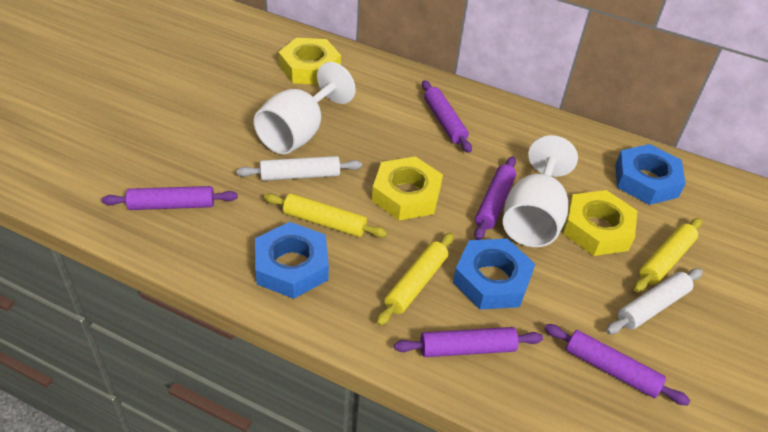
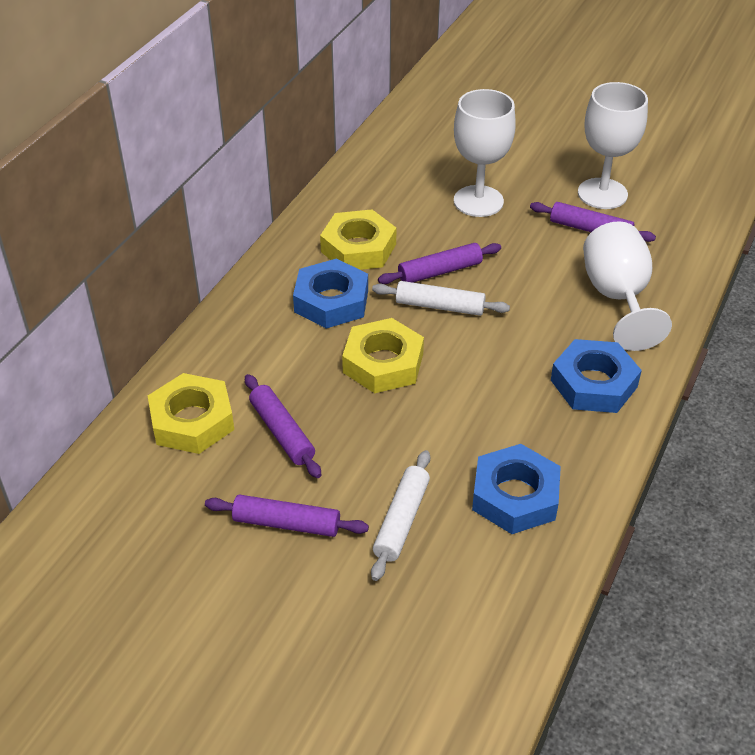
purple rolling pin: 5 -> 4
white goblet: 2 -> 3
yellow rolling pin: 3 -> 0

